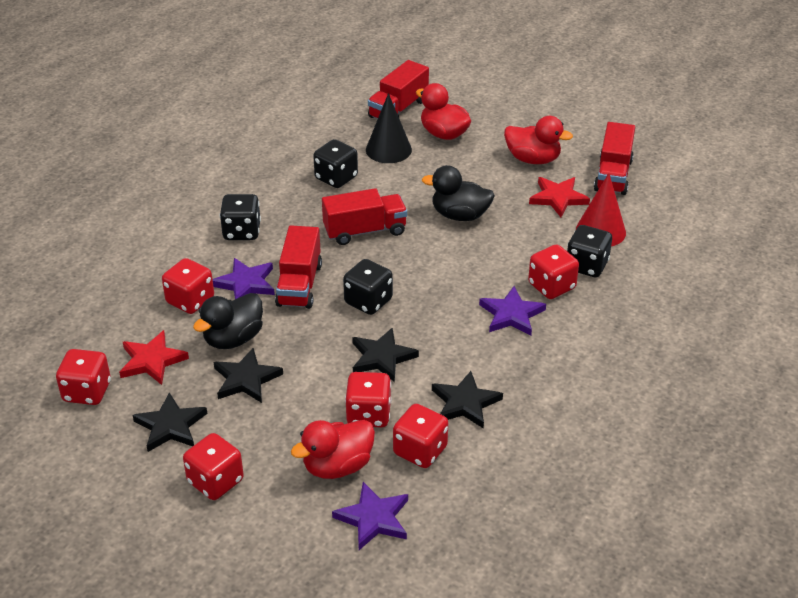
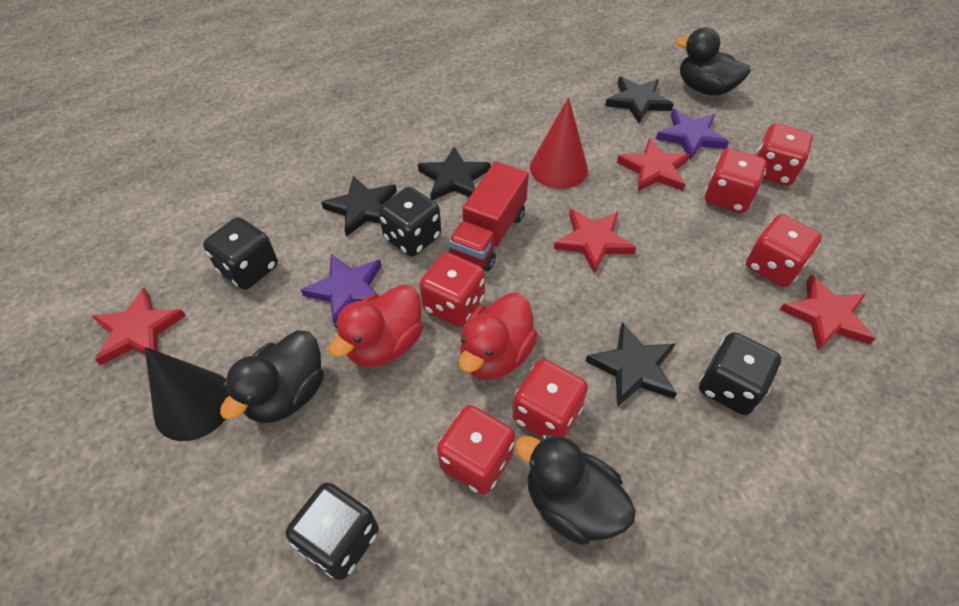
black duck: 2 -> 3
purple star: 3 -> 2
red duck: 3 -> 2
red star: 2 -> 4
red truck: 4 -> 1

